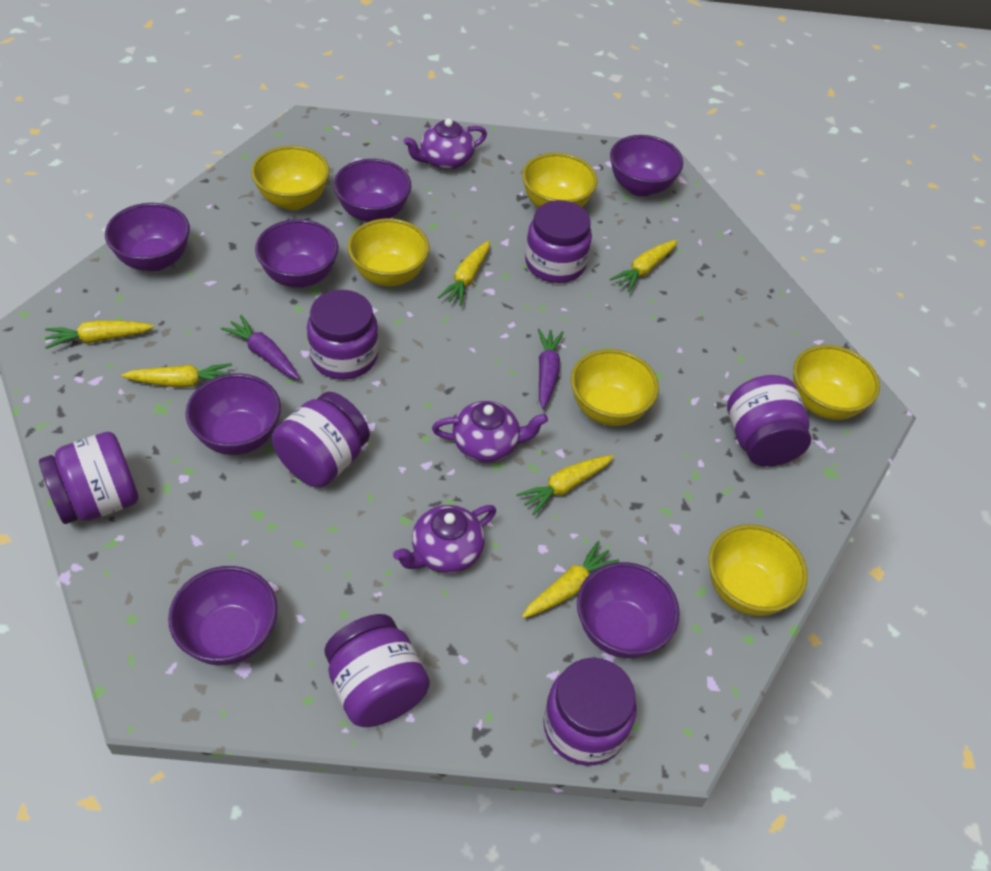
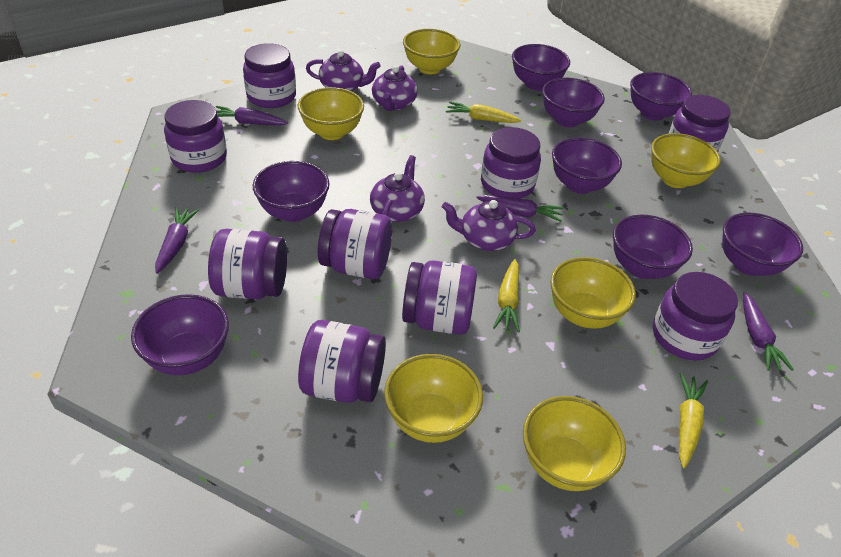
purple bowl: 7 -> 8
purple carrot: 2 -> 4
purple jar: 7 -> 9
purple teapot: 3 -> 4
yellow carrot: 6 -> 3

